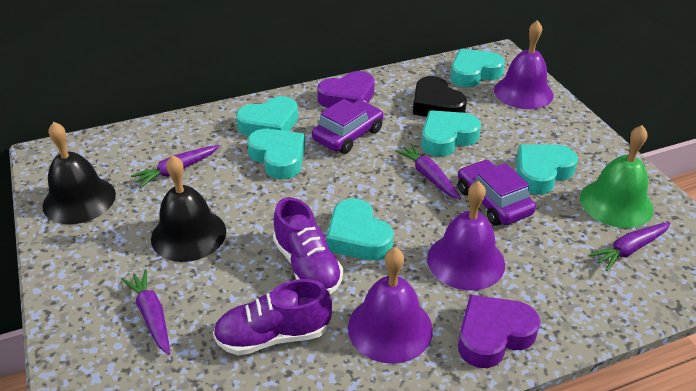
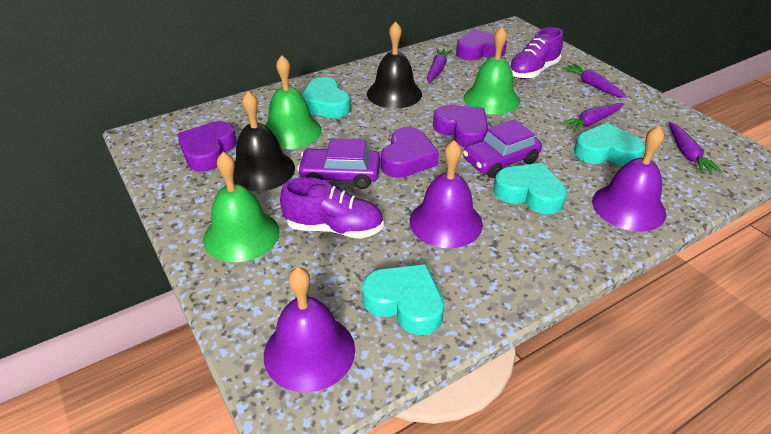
black heart: 1 -> 0
green bell: 1 -> 3
purple heart: 2 -> 4
turquoise heart: 6 -> 4

